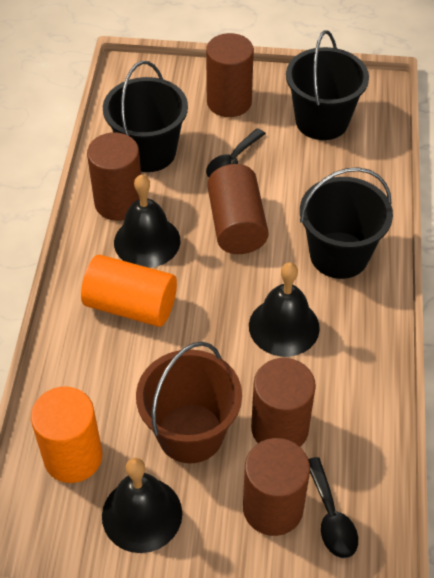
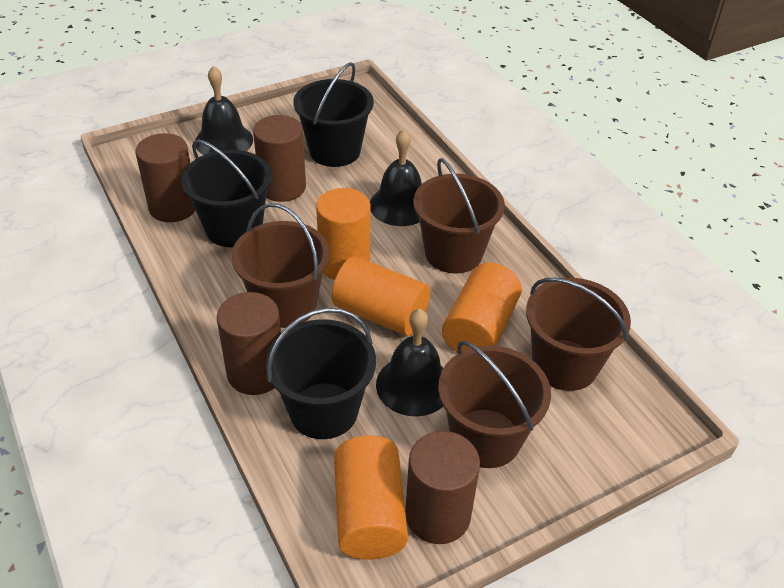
black spoon: 2 -> 0
brown bucket: 1 -> 4
brown cylinder: 5 -> 4
orange cylinder: 2 -> 4

